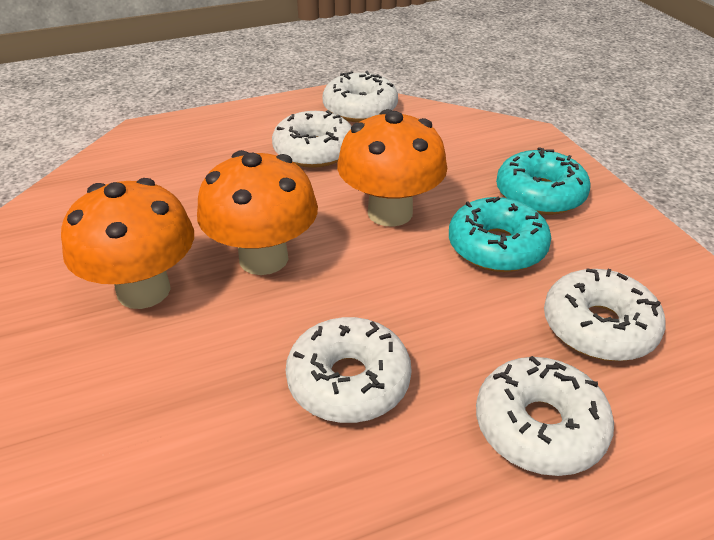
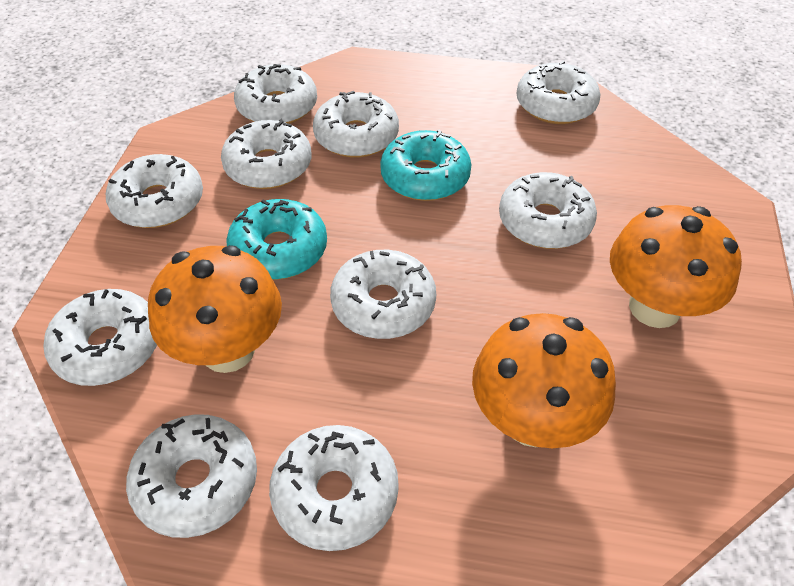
white donut: 5 -> 10

